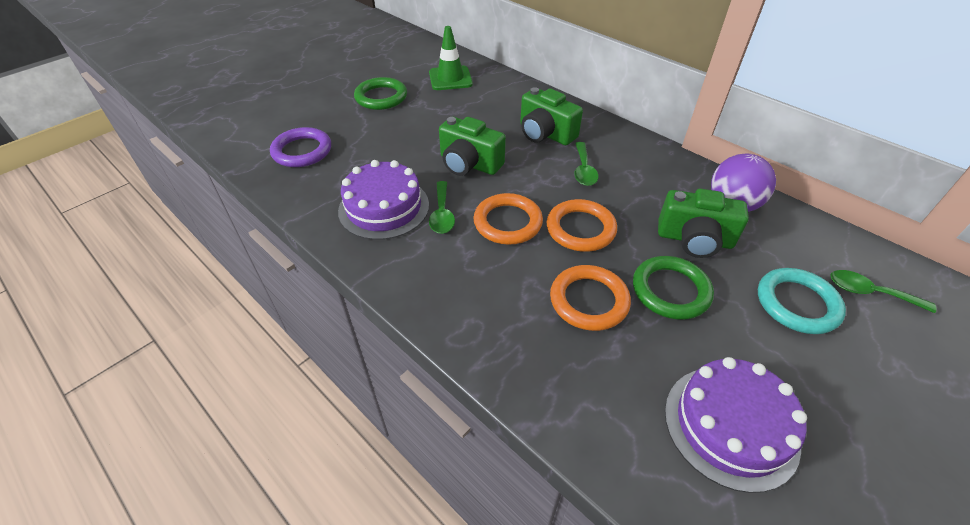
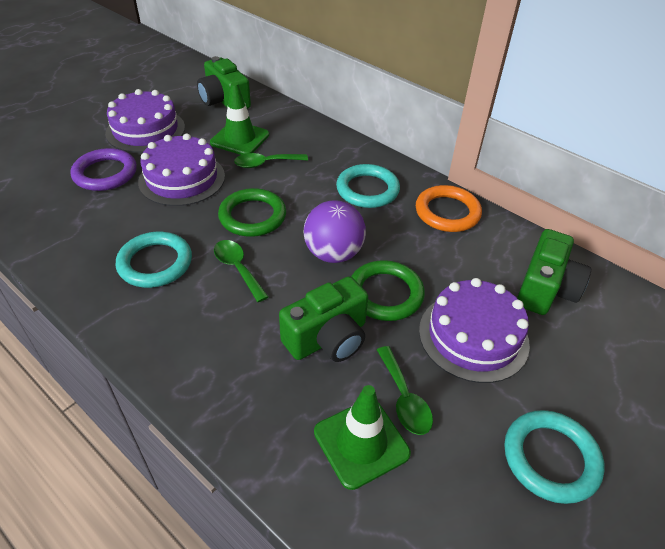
green traffic cone: 1 -> 2
orange ring: 3 -> 1
purple cake: 2 -> 3
turquoise ring: 1 -> 3

